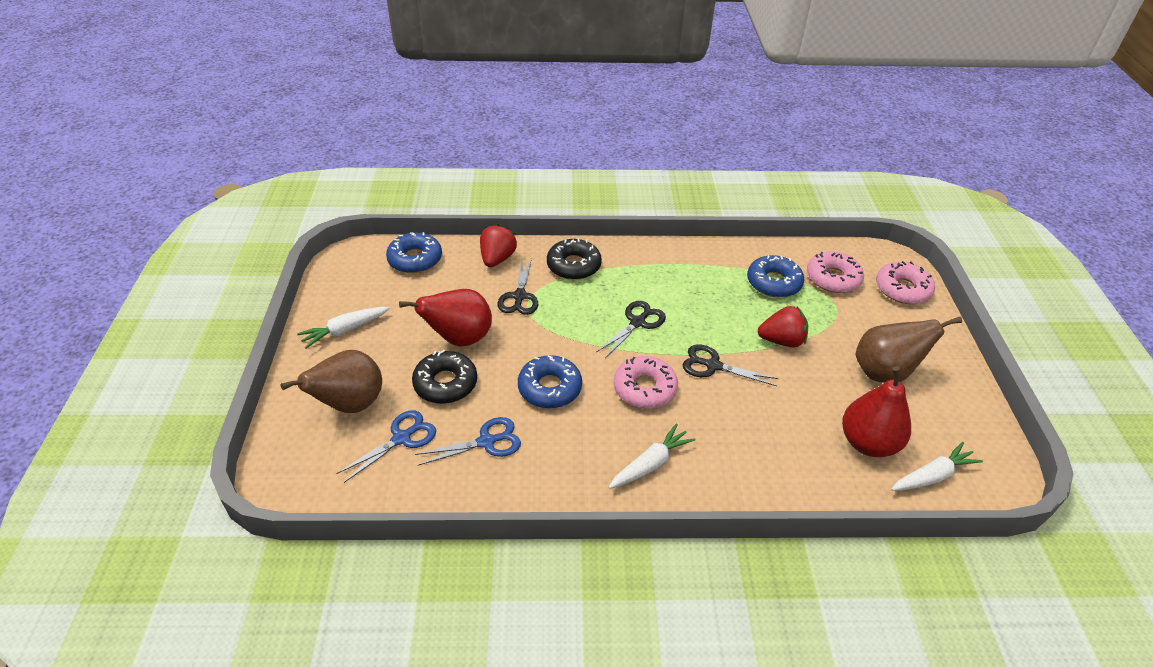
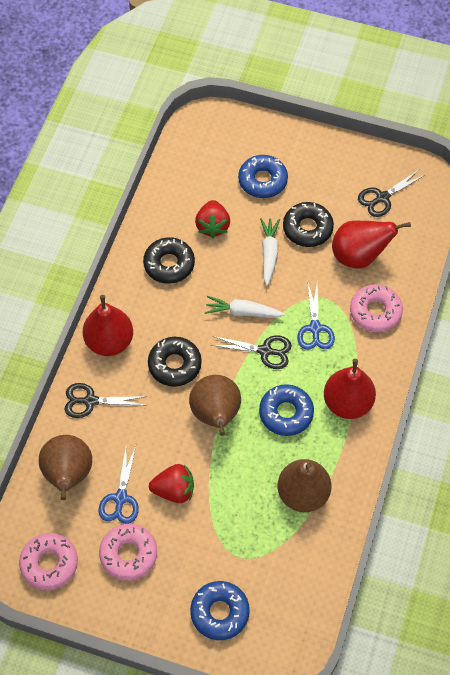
black donut: 2 -> 3
brown pear: 2 -> 3
red pear: 2 -> 3
white carrot: 3 -> 2

